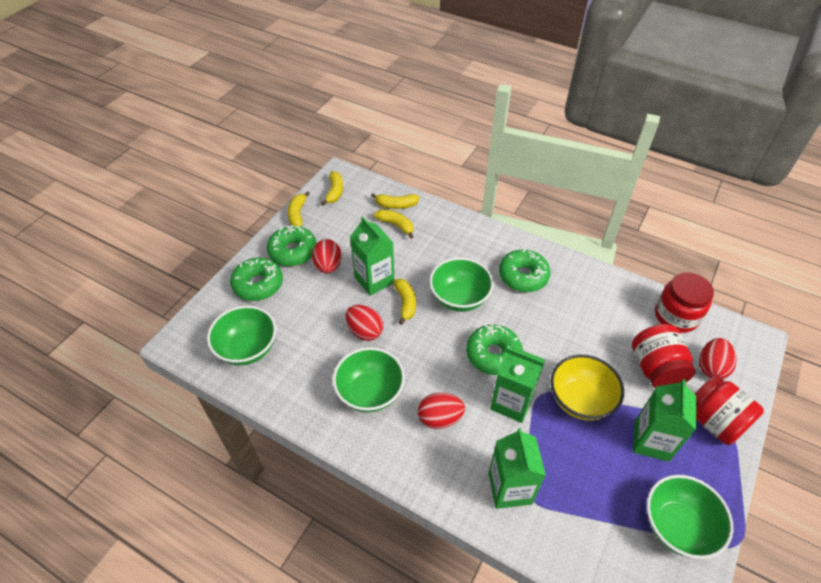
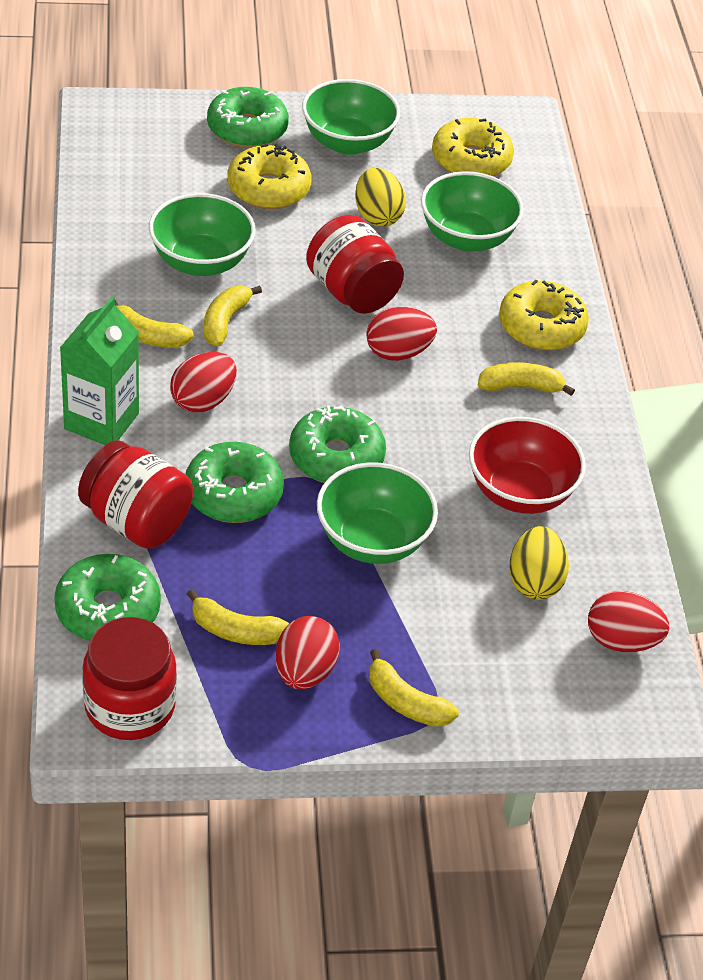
green carton: 4 -> 1
red bowl: 0 -> 1
yellow bowl: 1 -> 0
yellow donut: 0 -> 3
yellow egg: 0 -> 2

